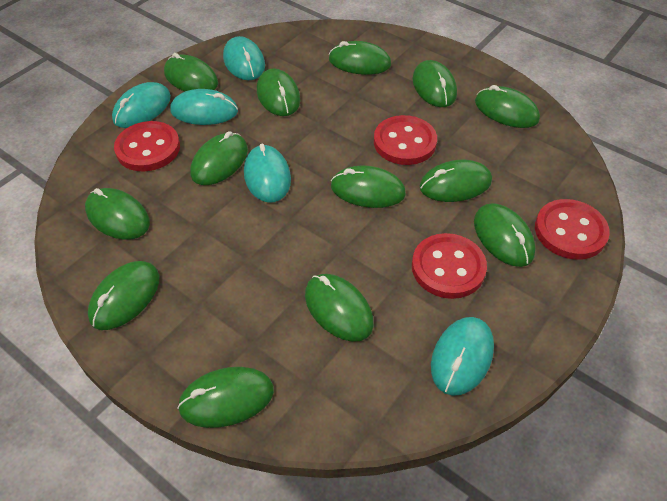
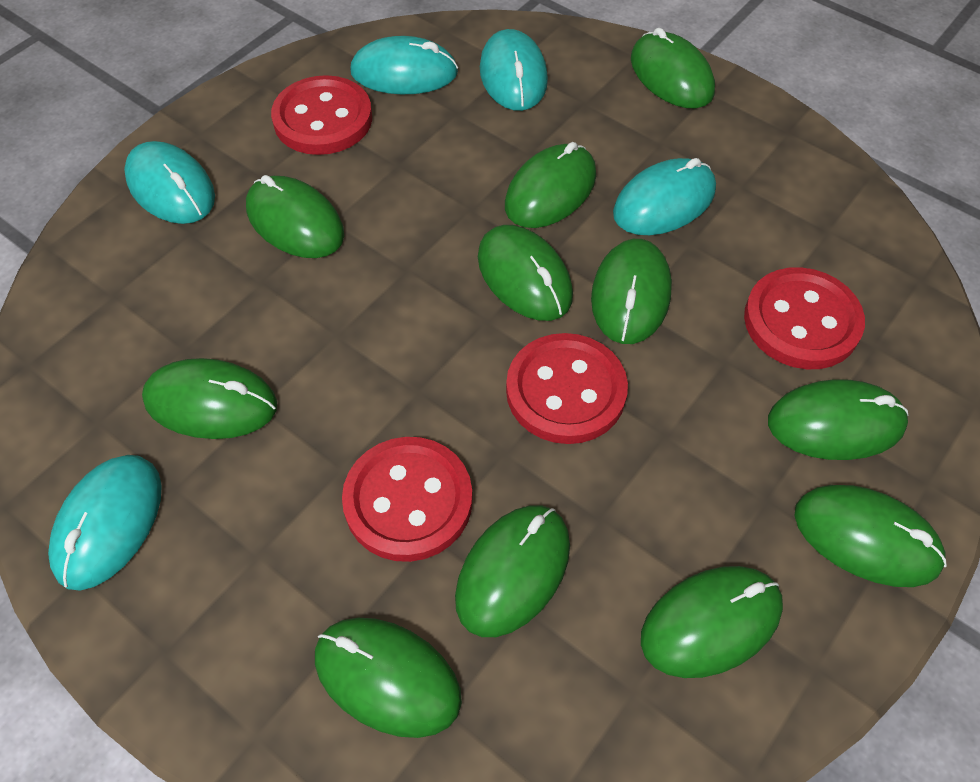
green mouse: 13 -> 11

